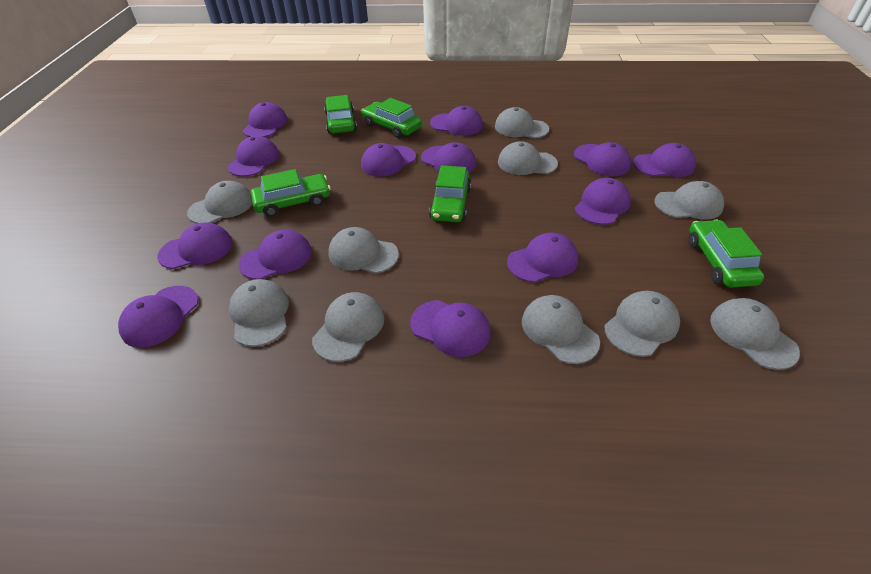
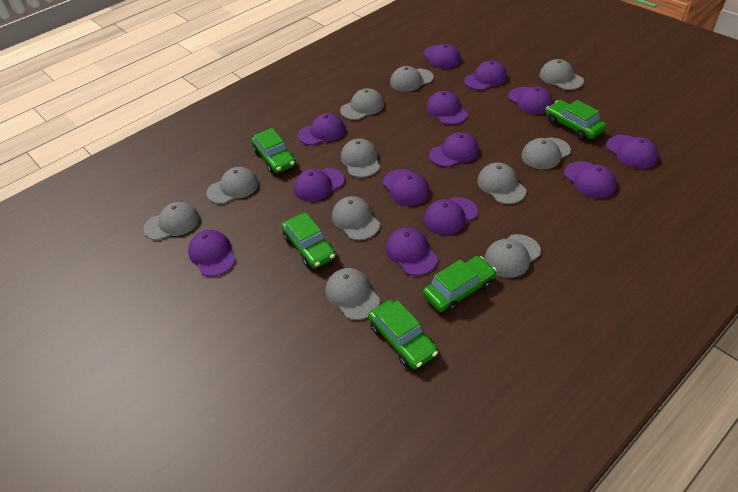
grey cap: 10 -> 11

